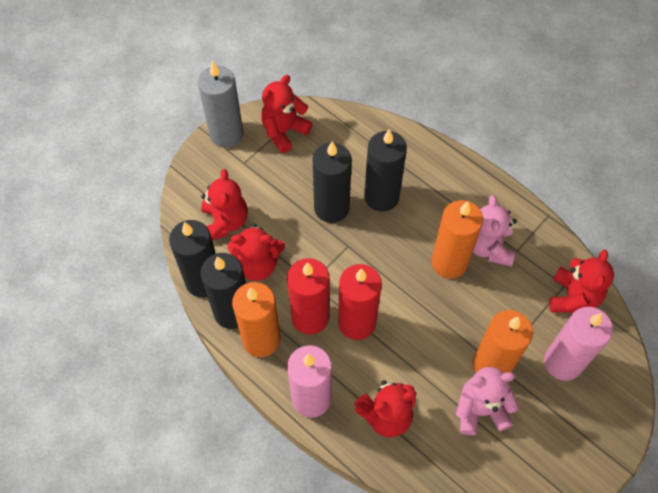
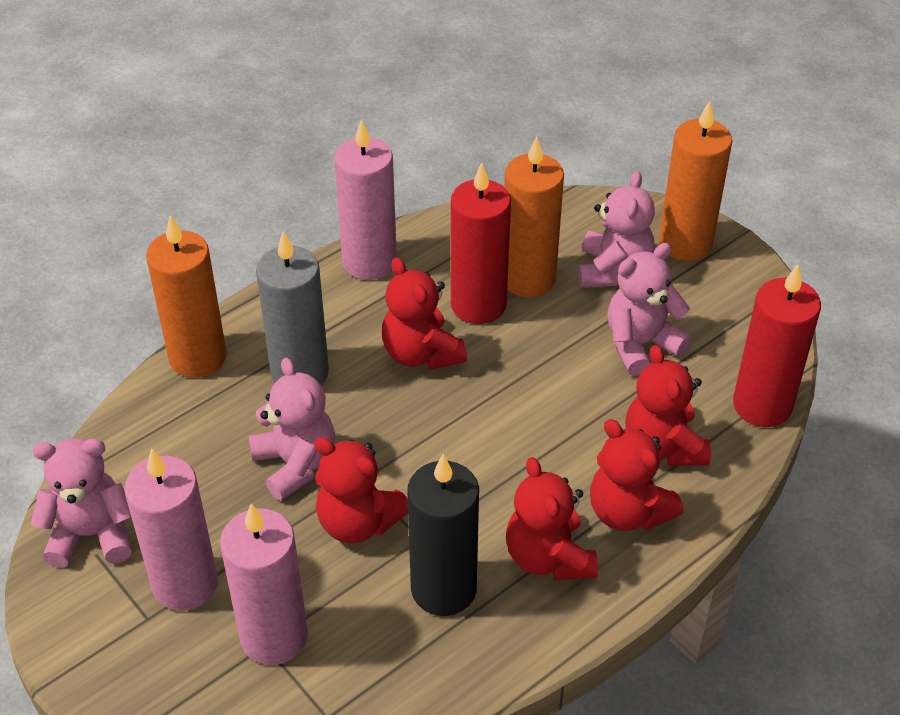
black candle: 4 -> 1
pink candle: 2 -> 3
pink teddy bear: 2 -> 4

